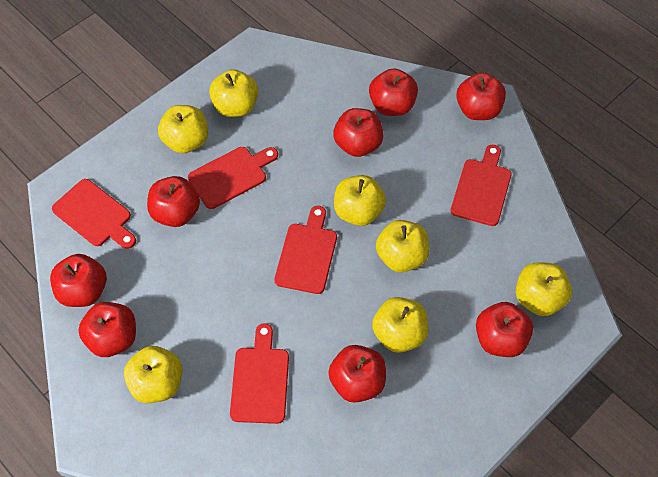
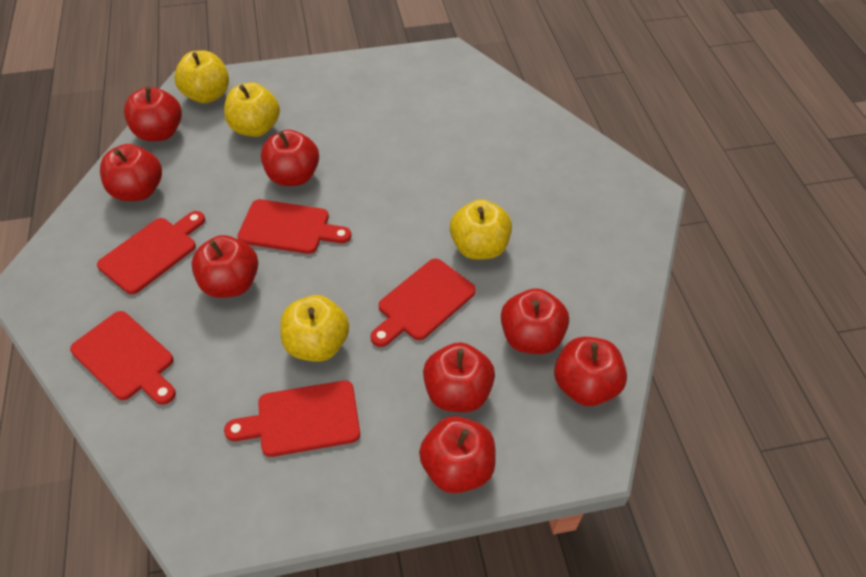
yellow apple: 7 -> 4

